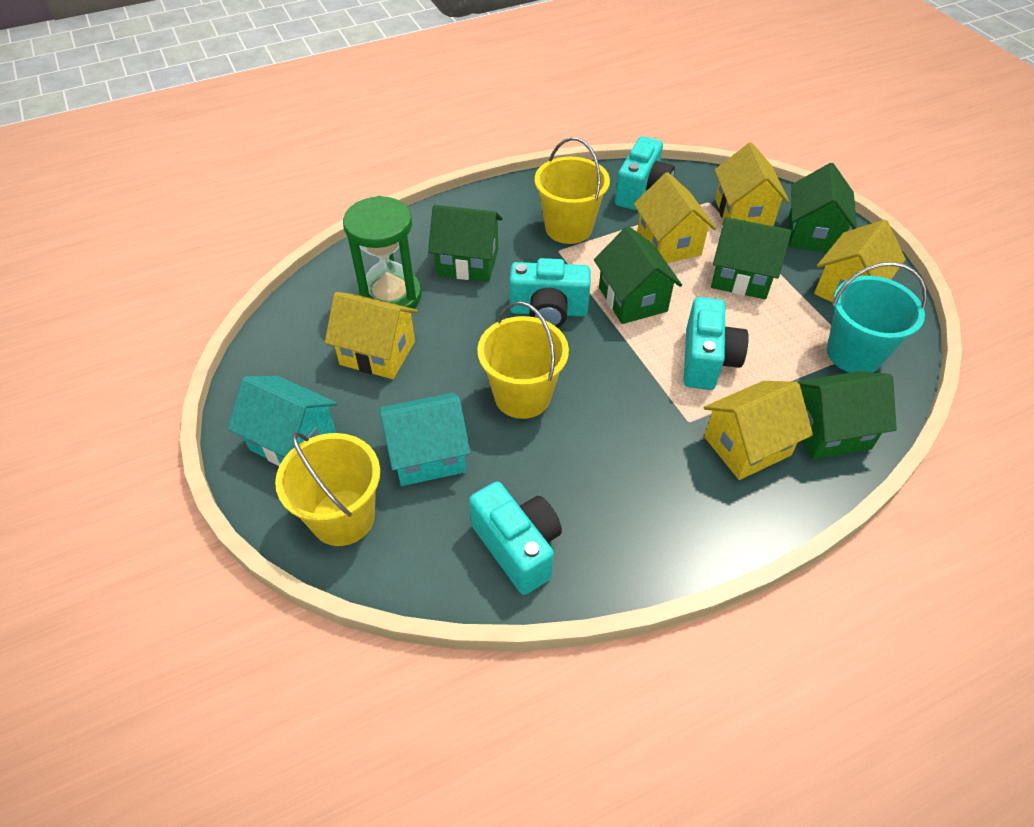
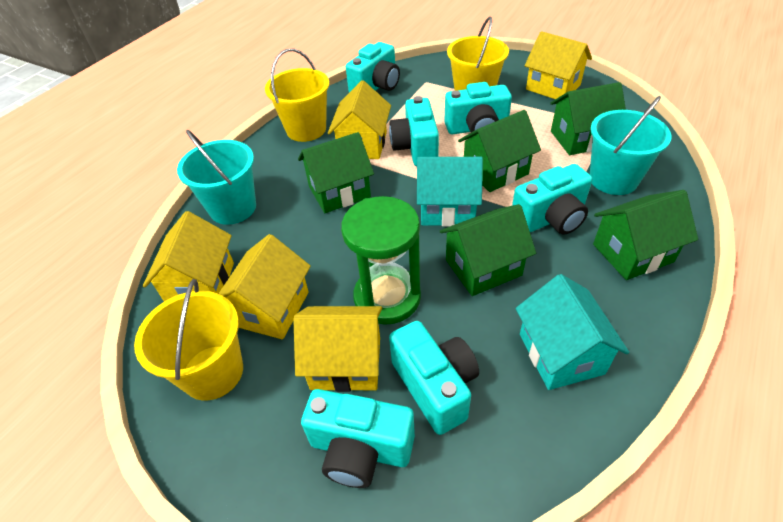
turquoise bucket: 1 -> 2
turquoise camera: 4 -> 6

